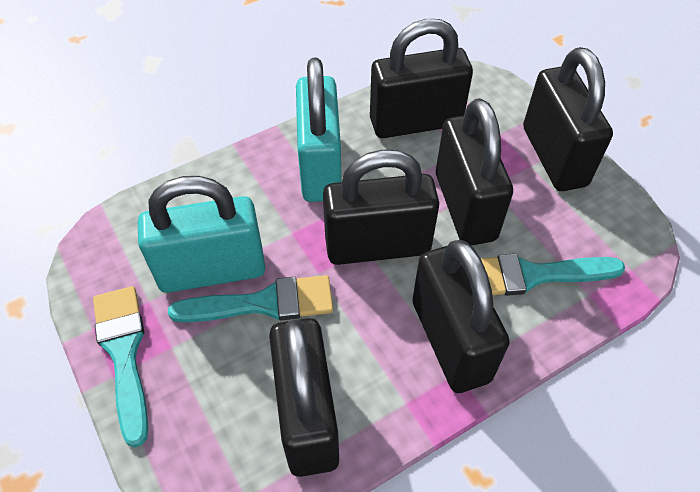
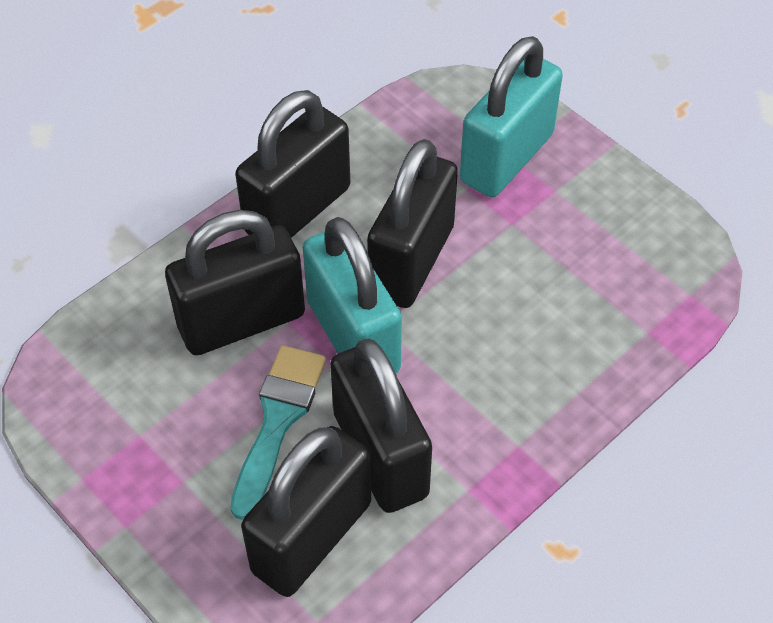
black padlock: 6 -> 5
turquoise brush: 3 -> 1

